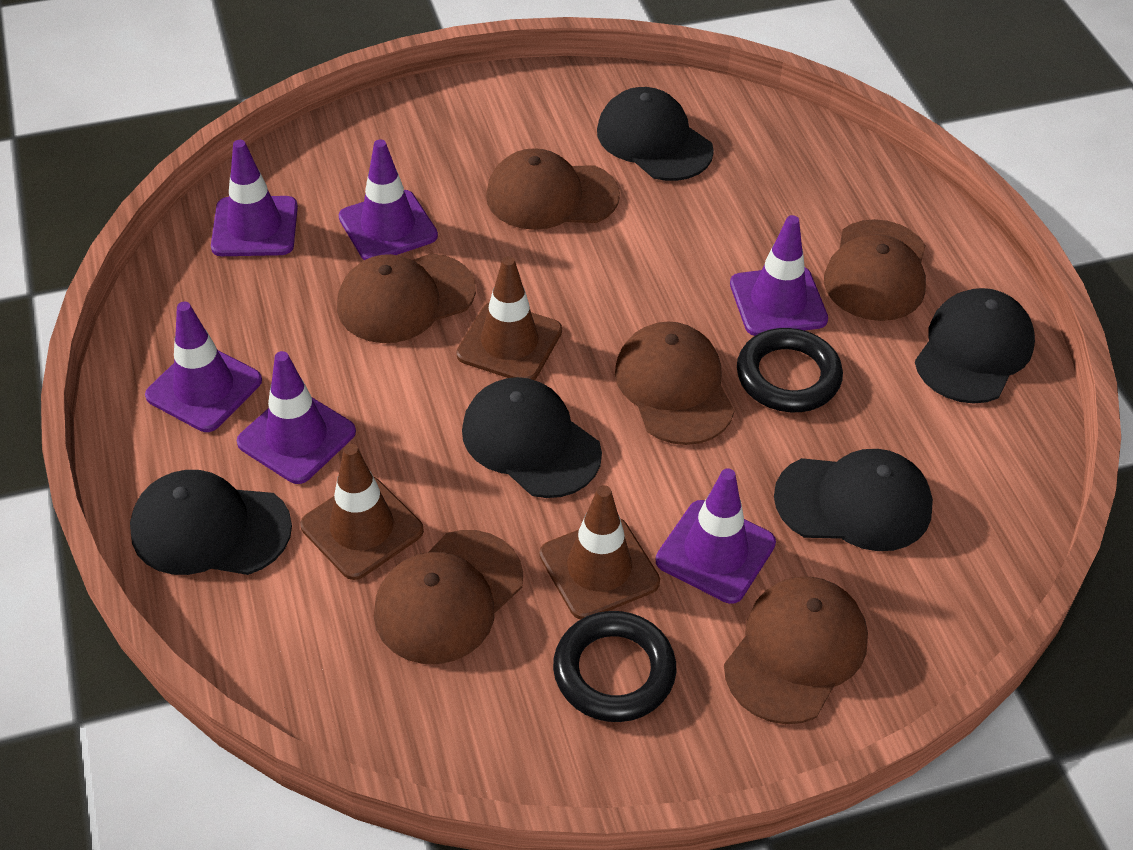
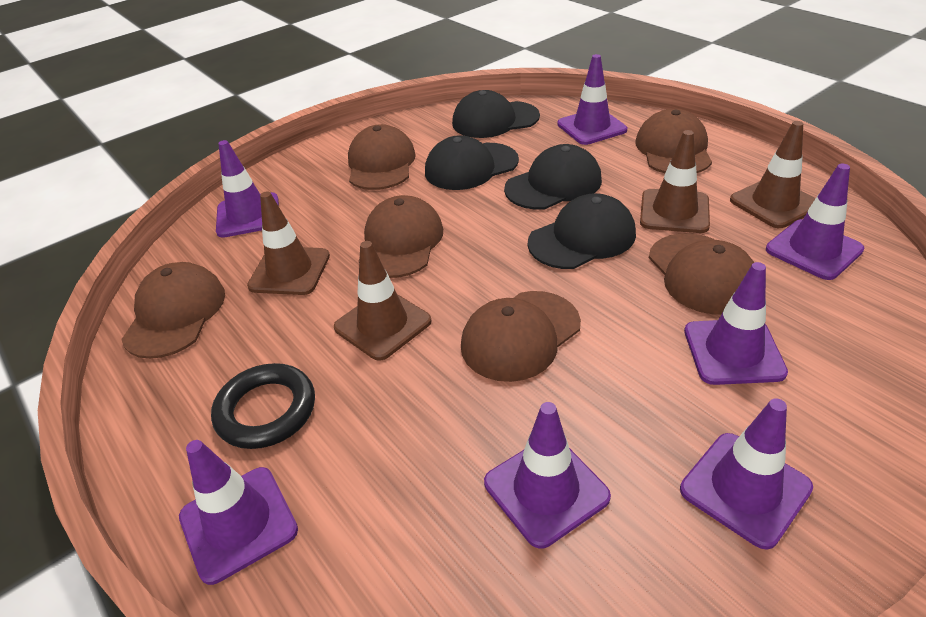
black cap: 5 -> 4
black ring: 2 -> 1
brown traffic cone: 3 -> 4
purple traffic cone: 6 -> 7

